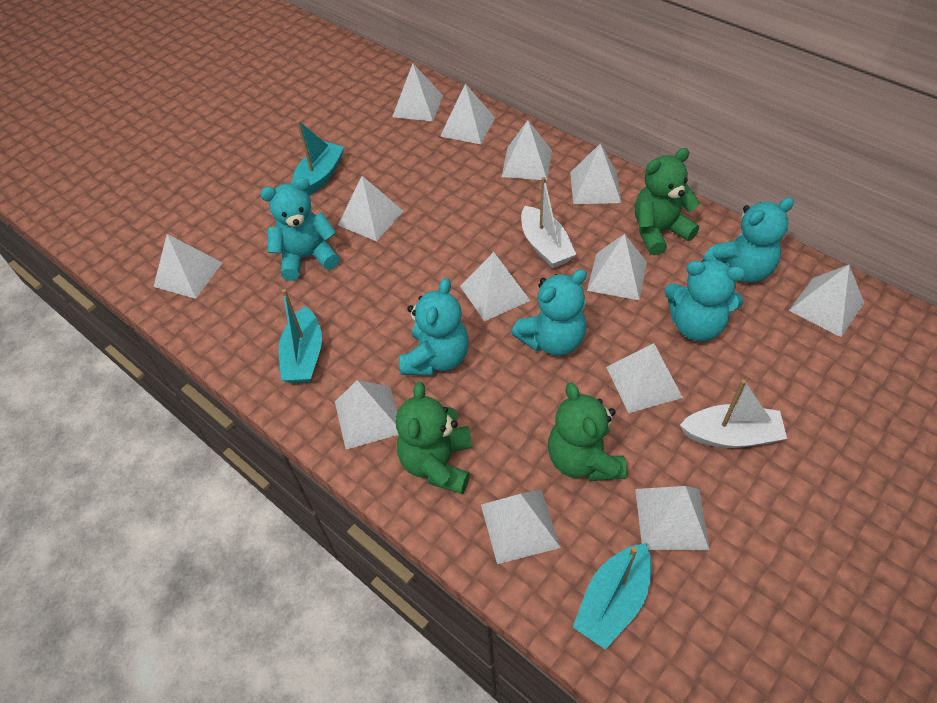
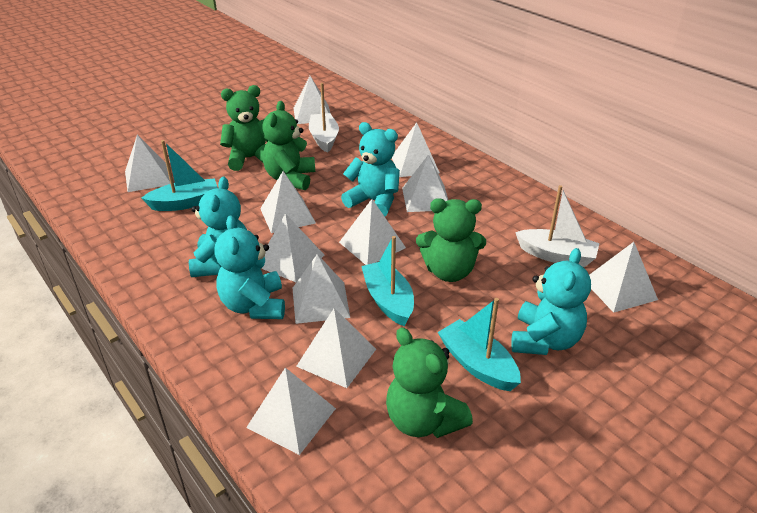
green teddy bear: 3 -> 4
turquoise teddy bear: 5 -> 4
white pyramid: 13 -> 11

